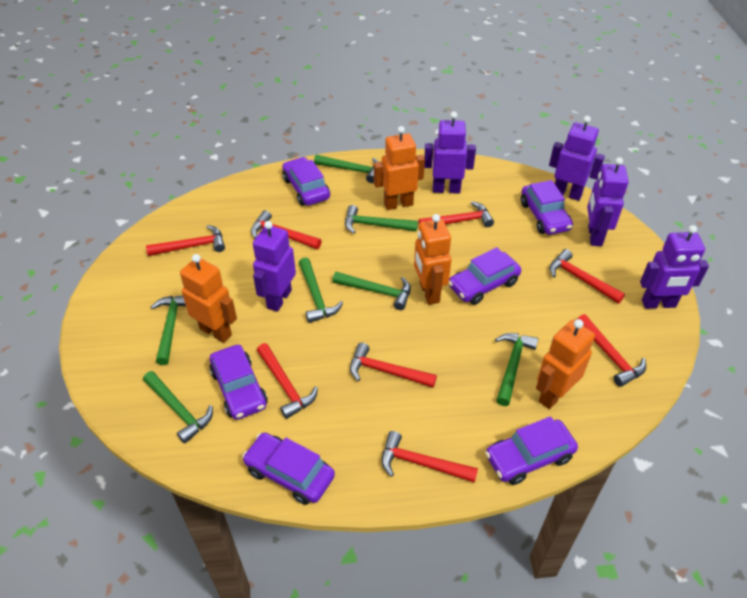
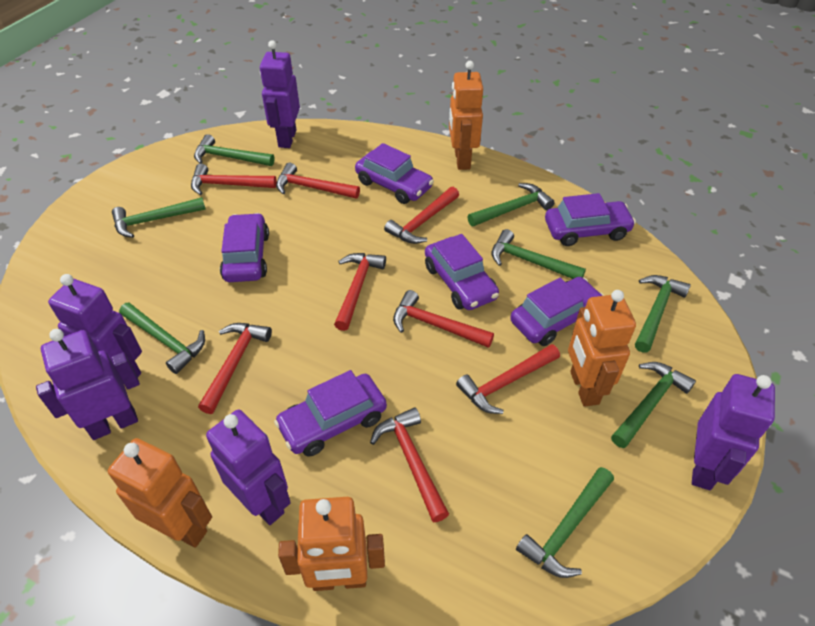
green hammer: 7 -> 8

